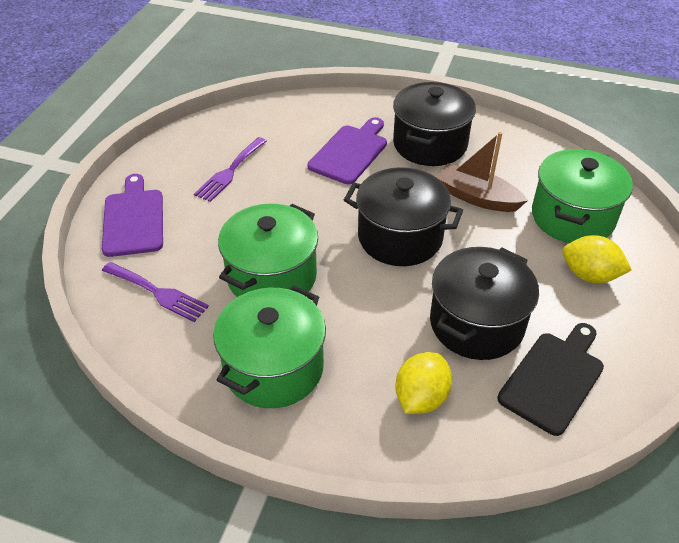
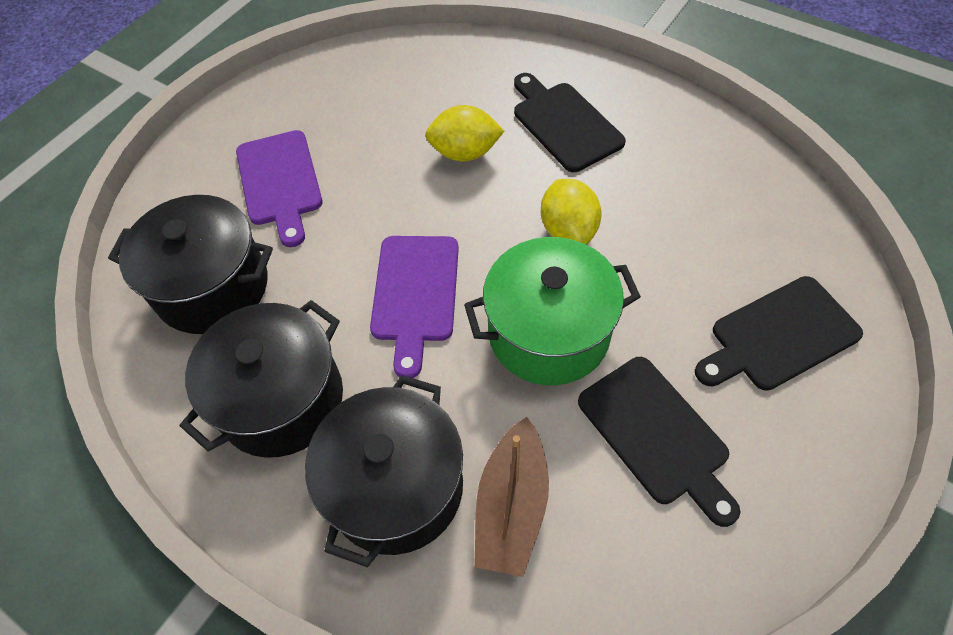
black cutting board: 1 -> 3
green pot: 3 -> 1
purple fork: 2 -> 0

